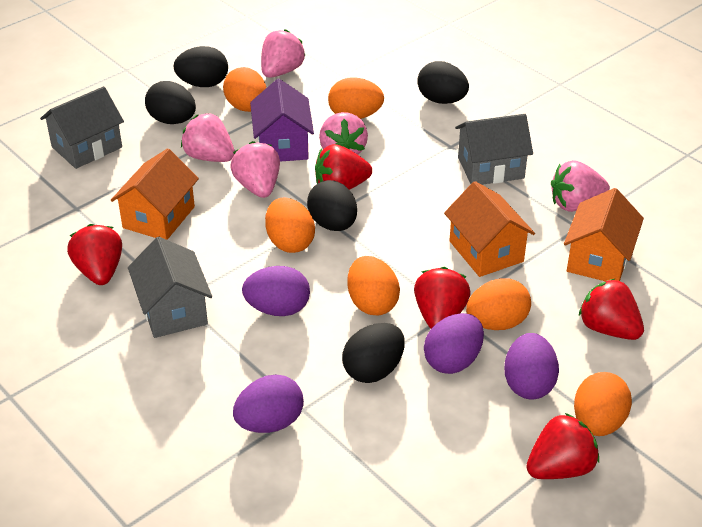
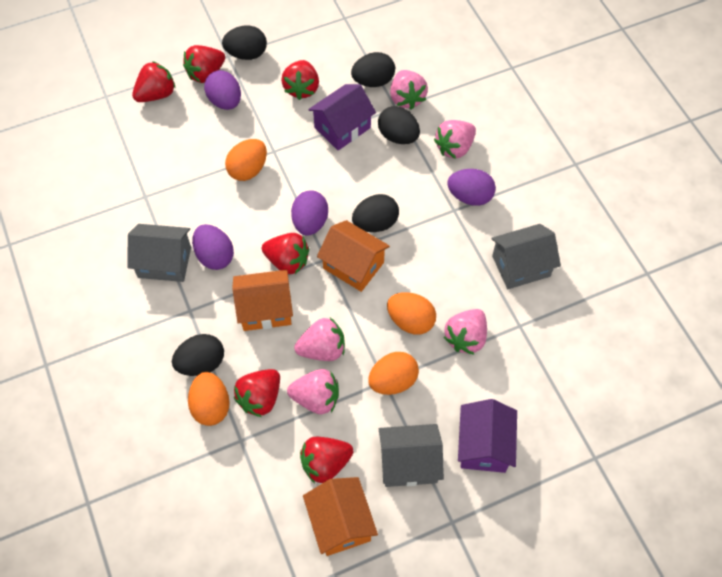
orange egg: 6 -> 4
purple house: 1 -> 2
red strawberry: 5 -> 6

